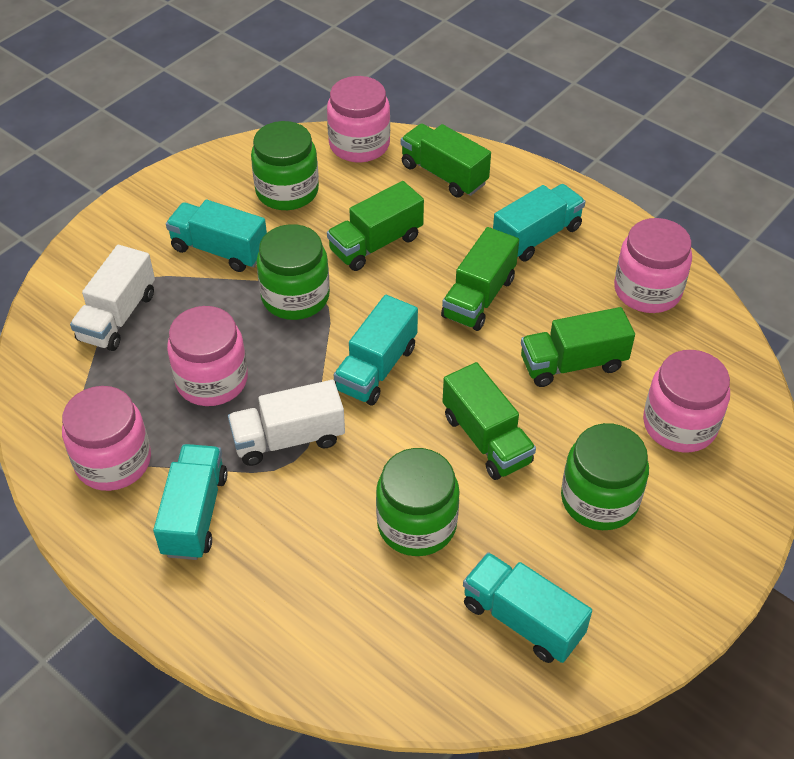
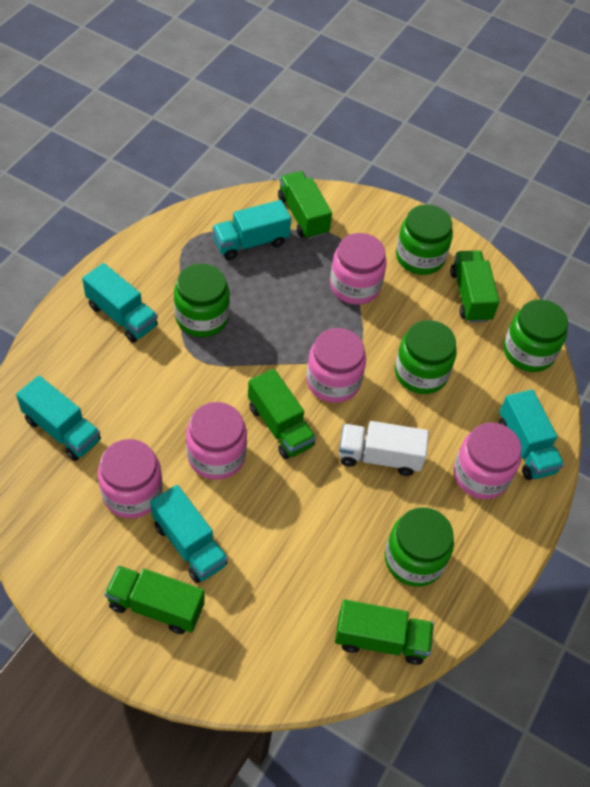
green jar: 4 -> 5
white truck: 2 -> 1

